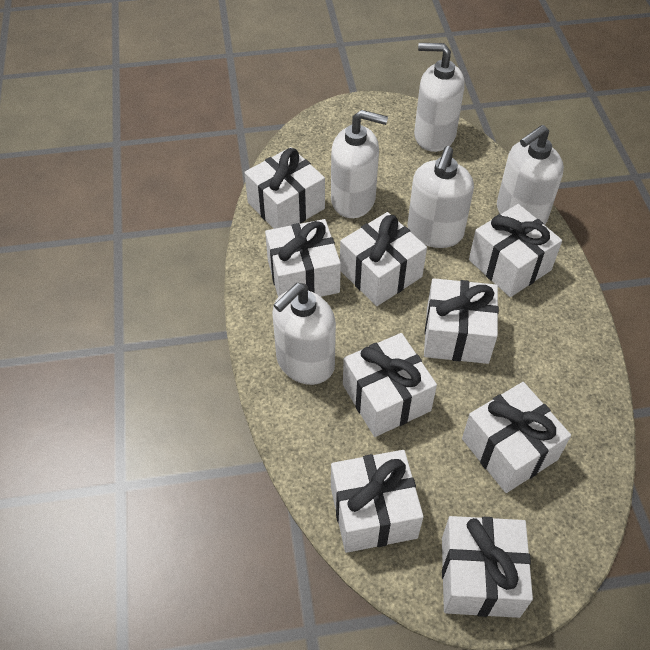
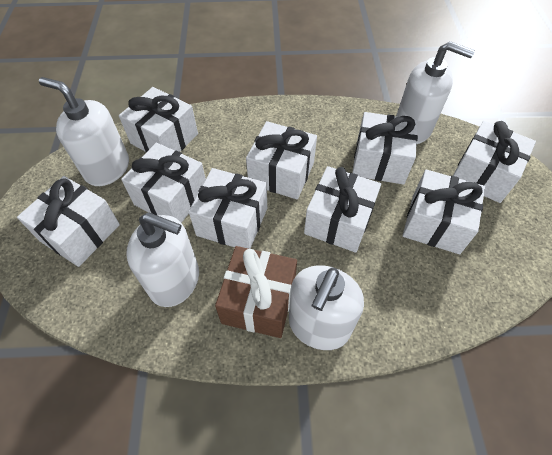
brown gift: 0 -> 1
white soap dispenser: 5 -> 4

